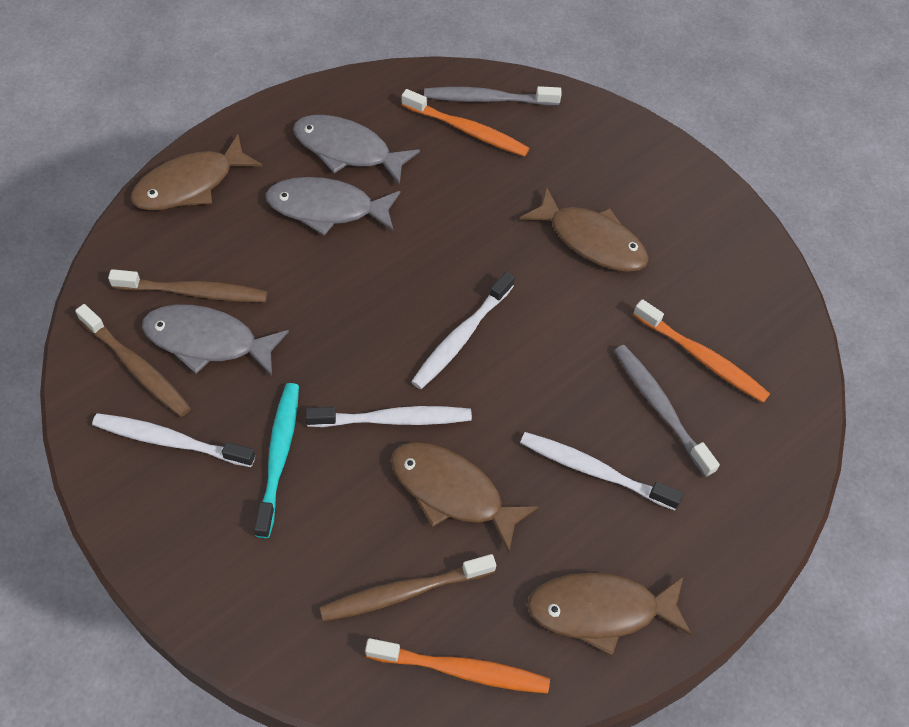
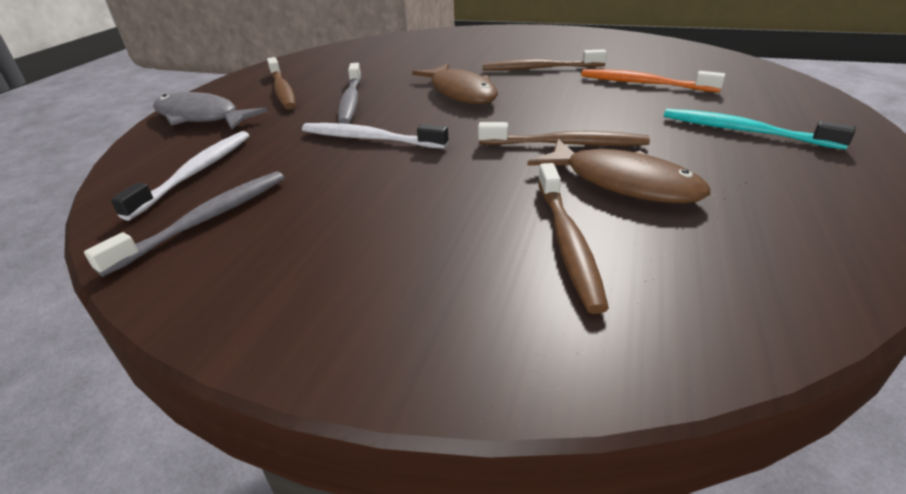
brown fish: 4 -> 2
brown toothbrush: 3 -> 4
grey fish: 3 -> 1
orange toothbrush: 3 -> 1
white toothbrush: 4 -> 2

